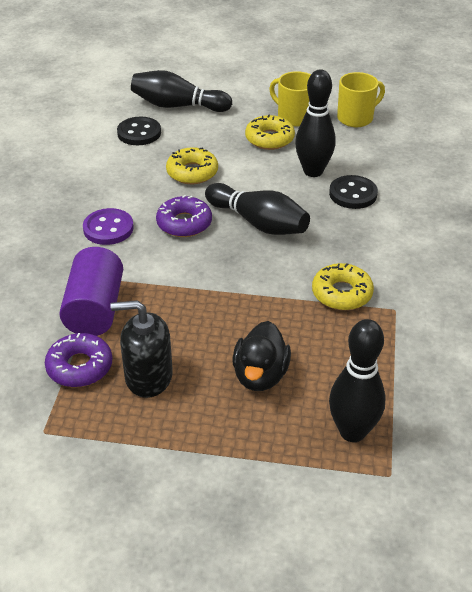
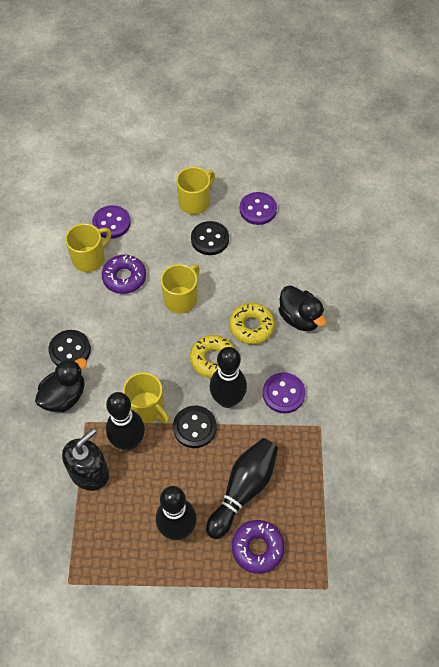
black button: 2 -> 3
black duck: 1 -> 2
purple button: 1 -> 3
purple cylinder: 1 -> 0
yellow donut: 3 -> 2
yellow mug: 2 -> 4

